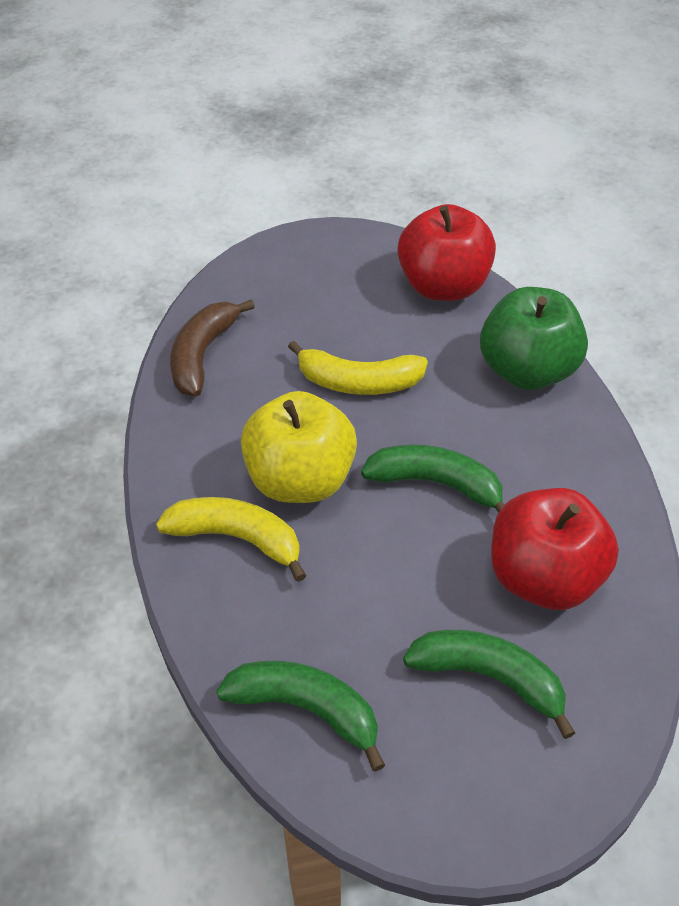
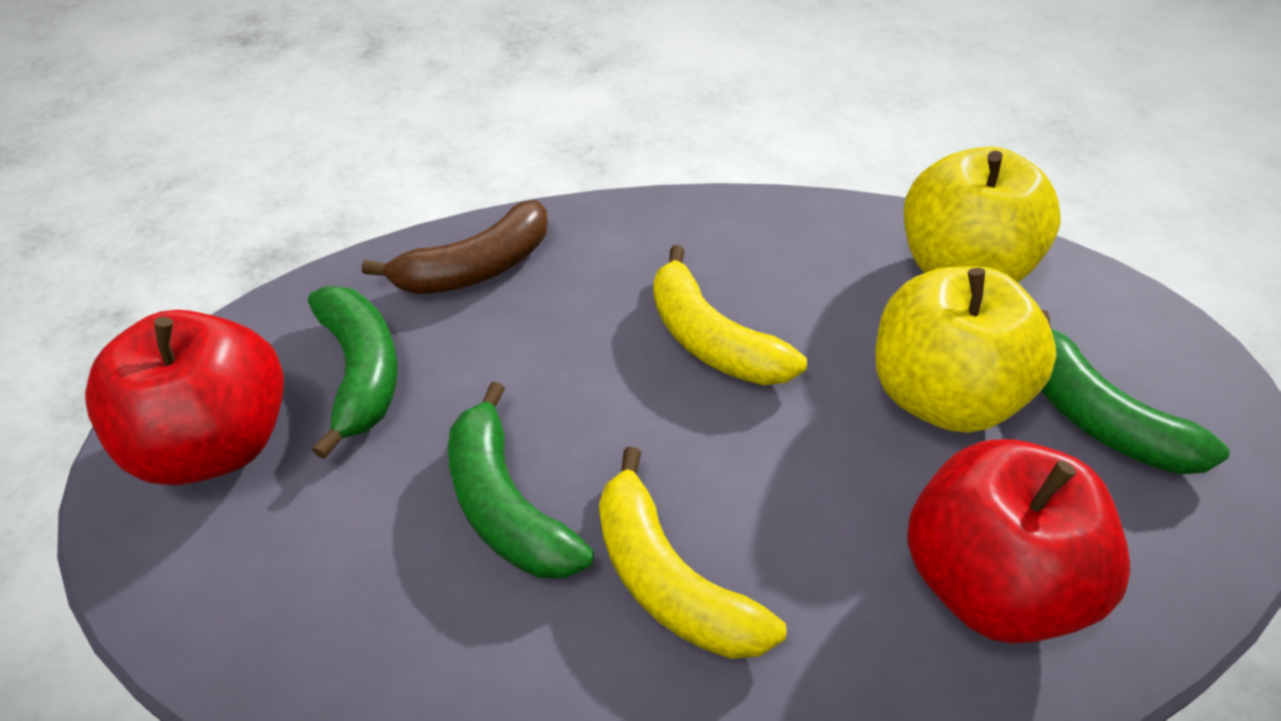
green apple: 1 -> 0
yellow apple: 1 -> 2

